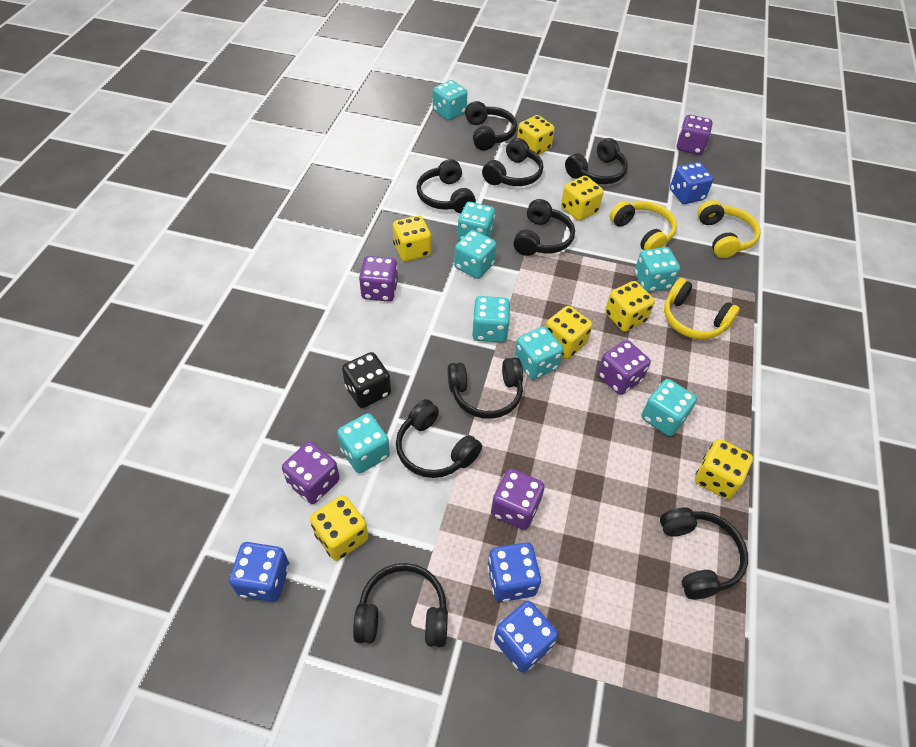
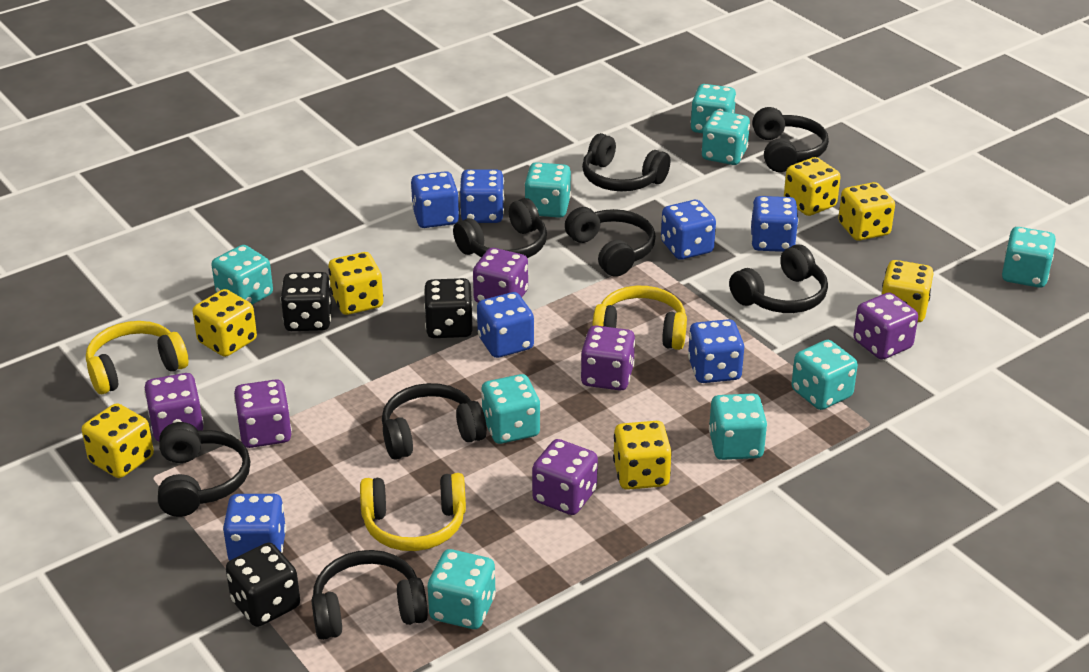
black dice: 1 -> 3
black headphones: 9 -> 8
blue dice: 4 -> 7
purple dice: 5 -> 6
turquoise dice: 8 -> 9

